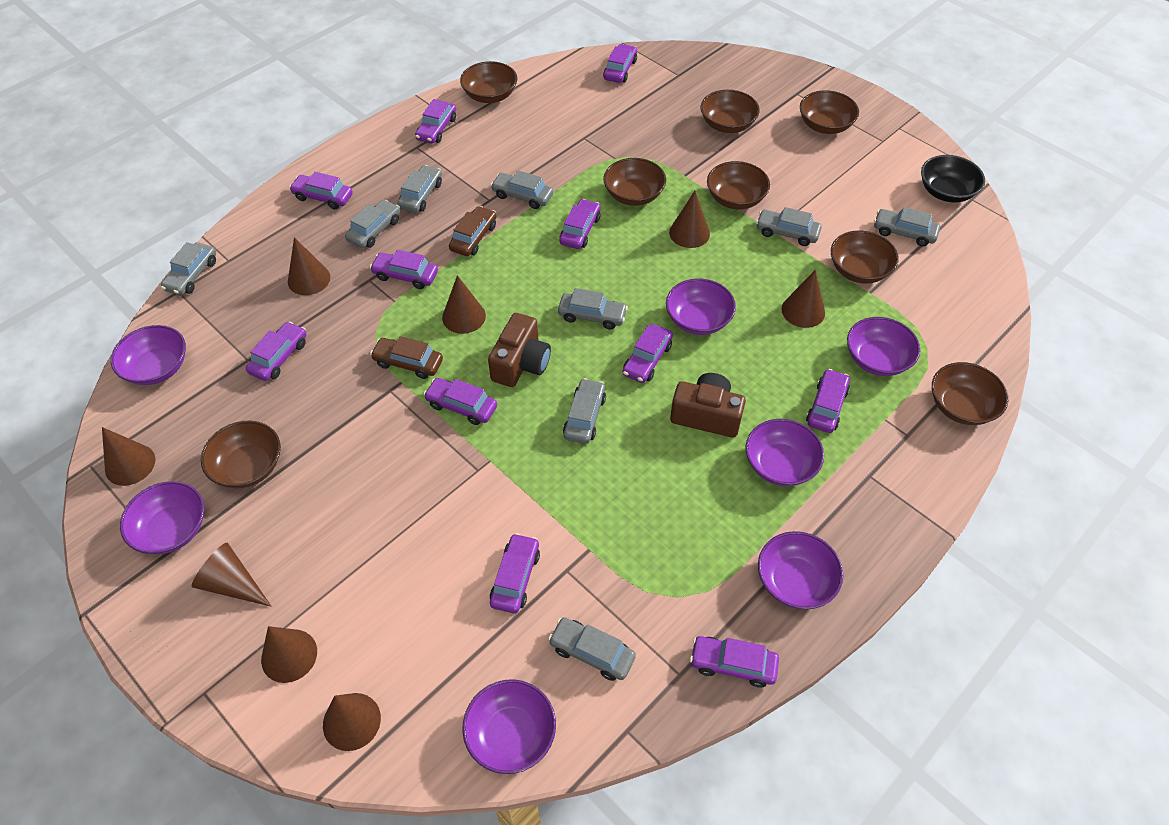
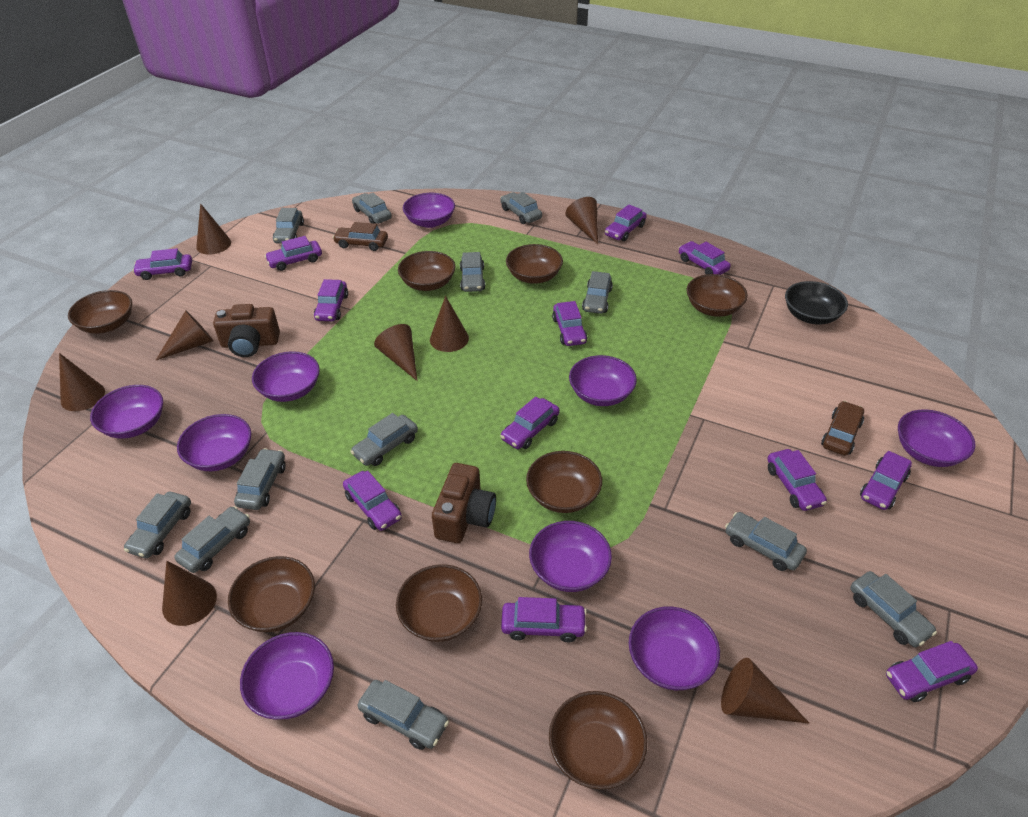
grey car: 9 -> 12
purple bowl: 7 -> 9
purple car: 11 -> 12

